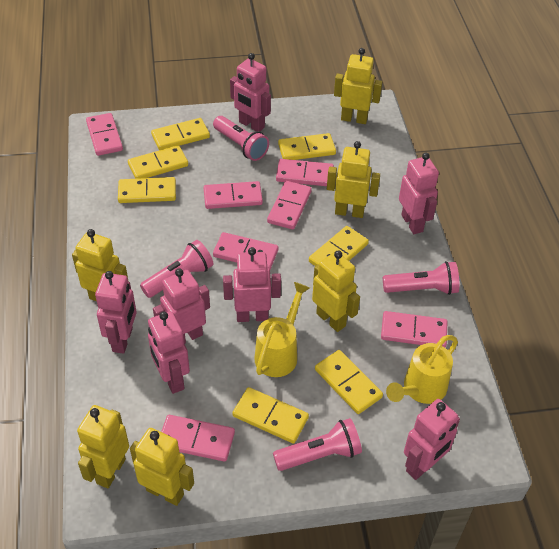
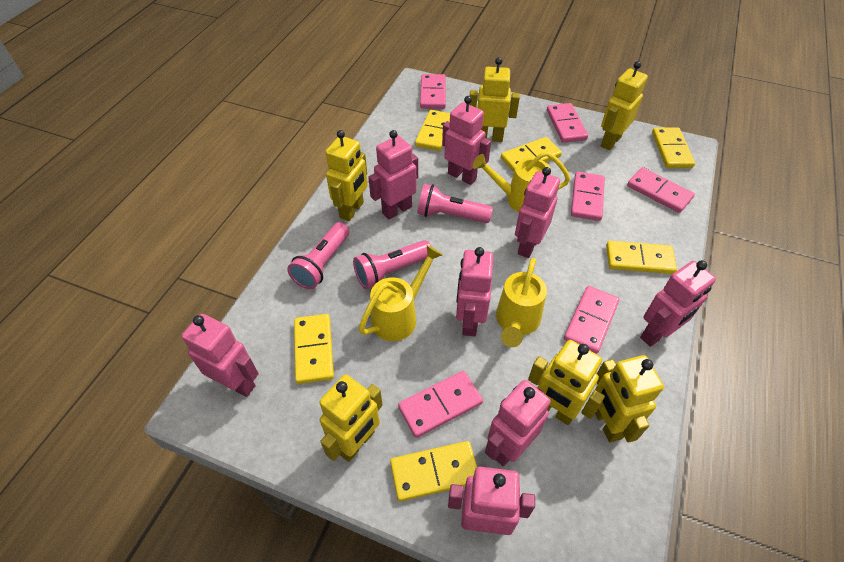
pink domino: 7 -> 6
pink flashlight: 4 -> 3
pink robot: 7 -> 8
yellow domino: 7 -> 6
yellow watering can: 2 -> 3

